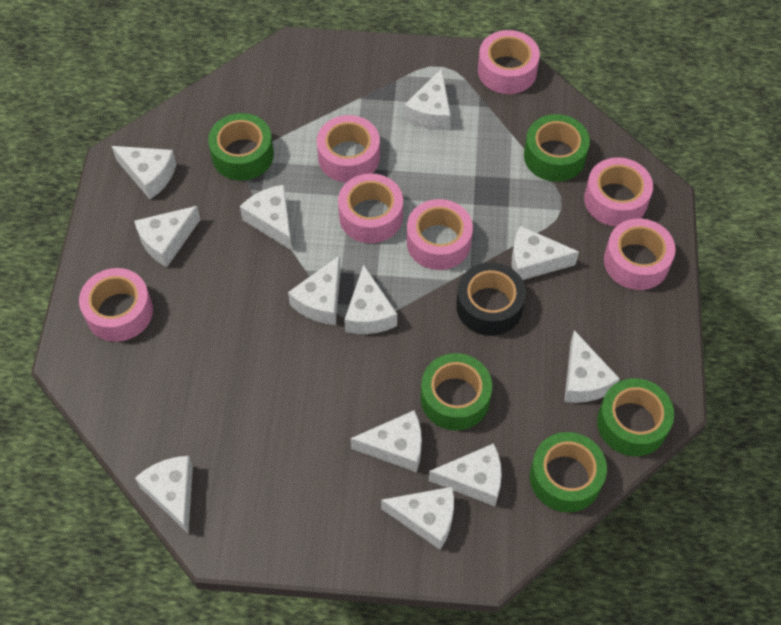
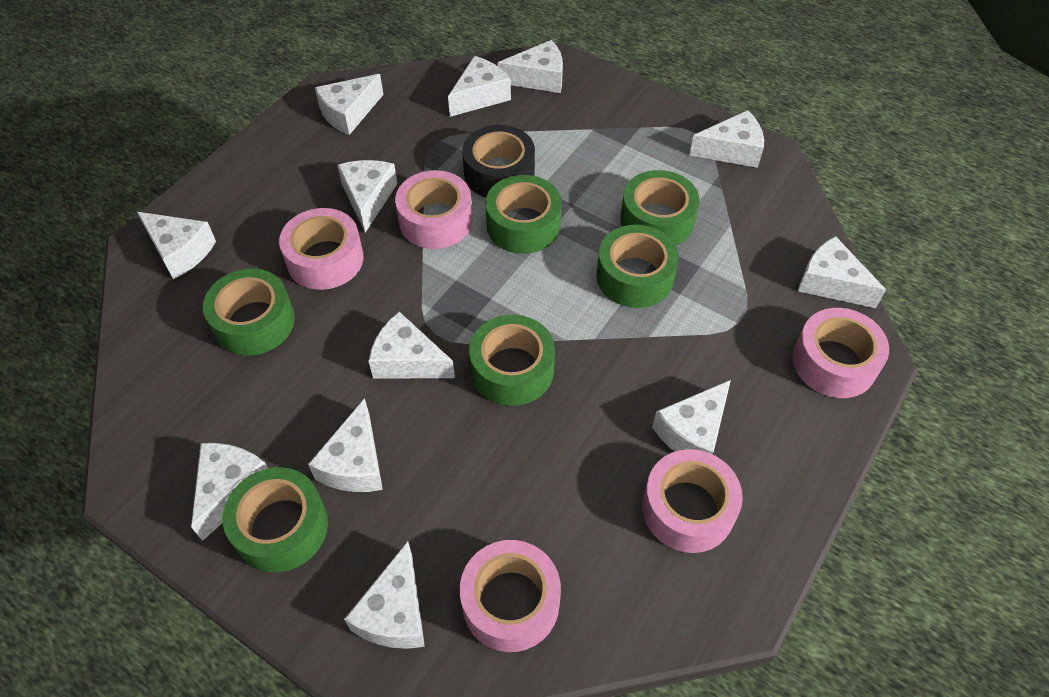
green tape: 5 -> 6
pink tape: 7 -> 5

